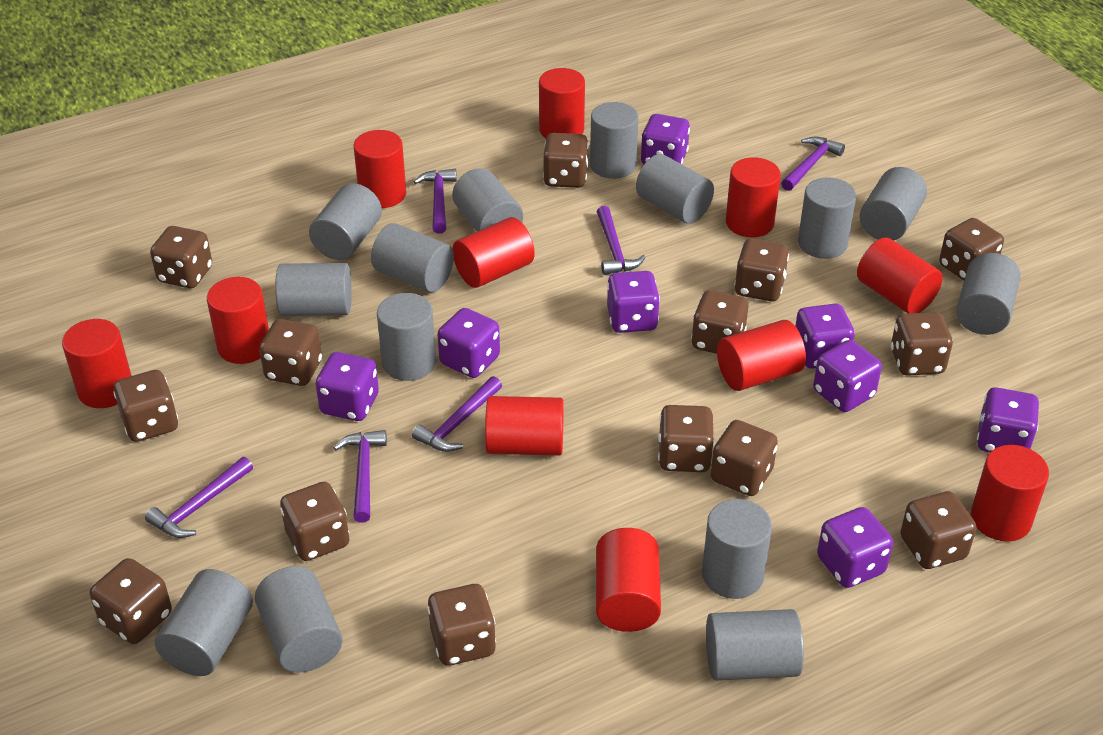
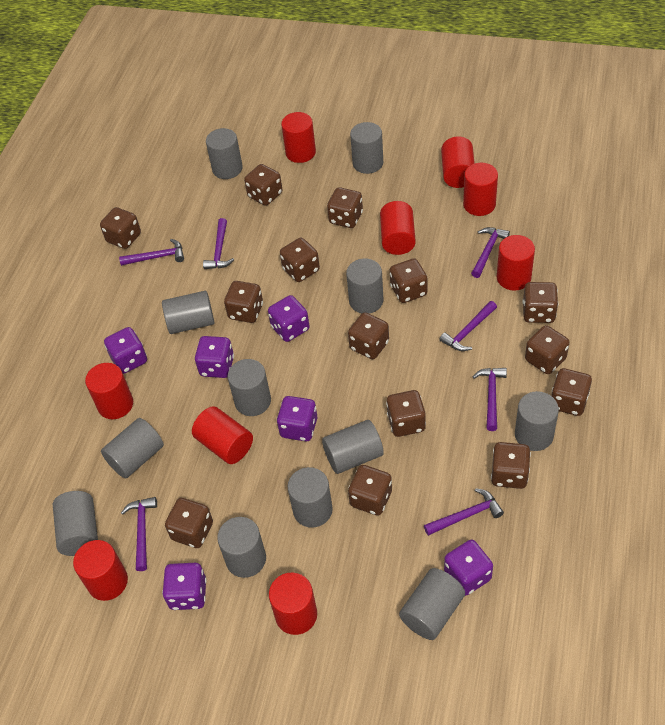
grey cylinder: 14 -> 12
purple dice: 8 -> 6
purple hammer: 6 -> 7
red cylinder: 11 -> 9

